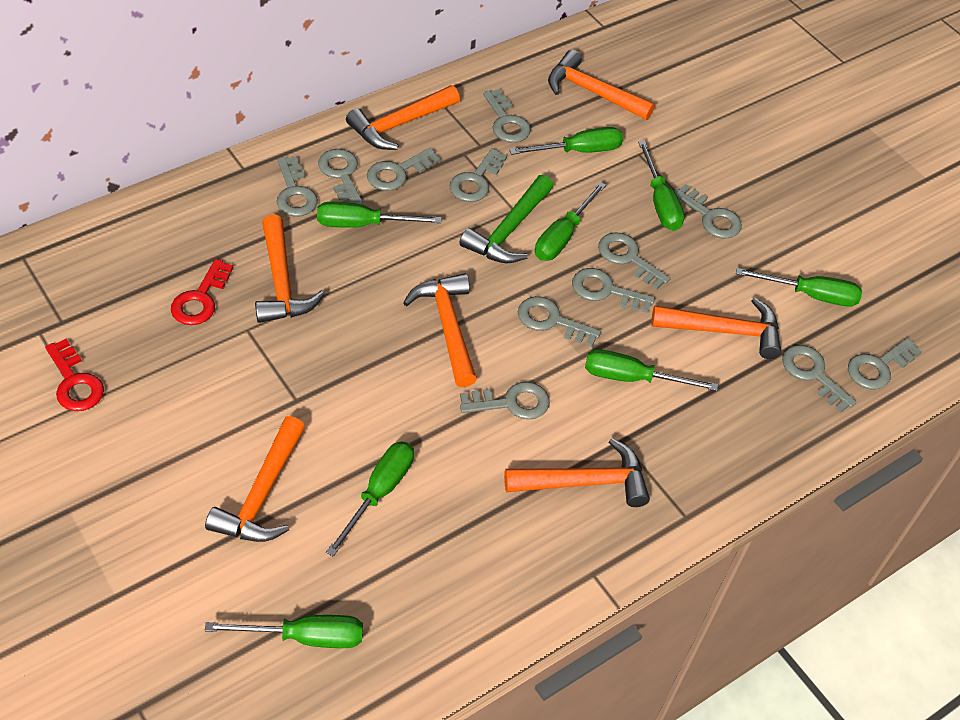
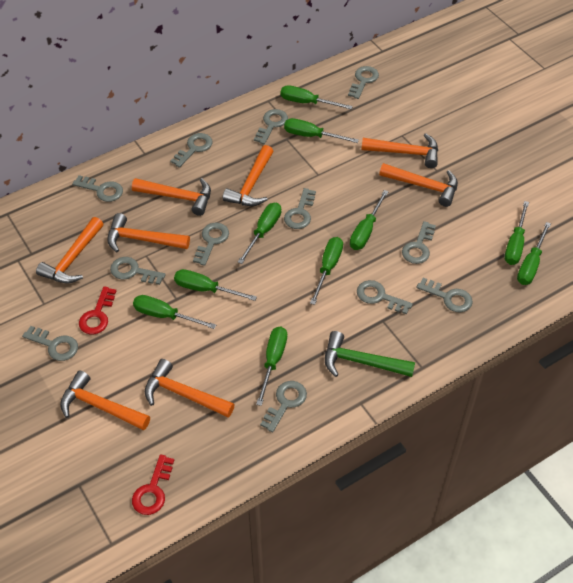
green screwdriver: 8 -> 10
orange hammer: 7 -> 8

